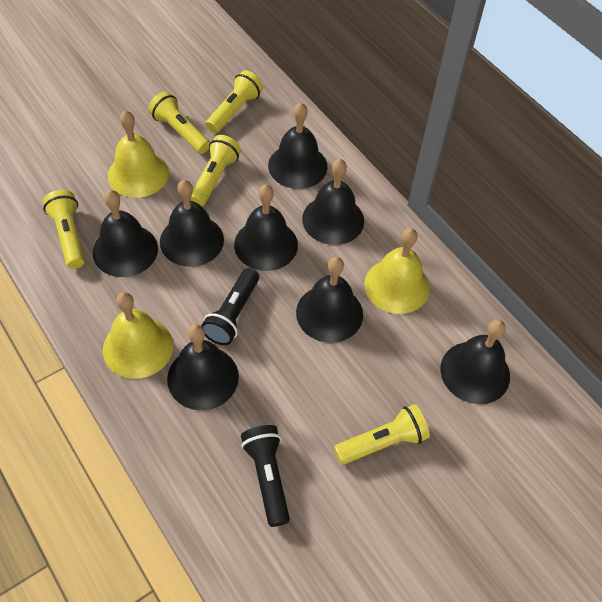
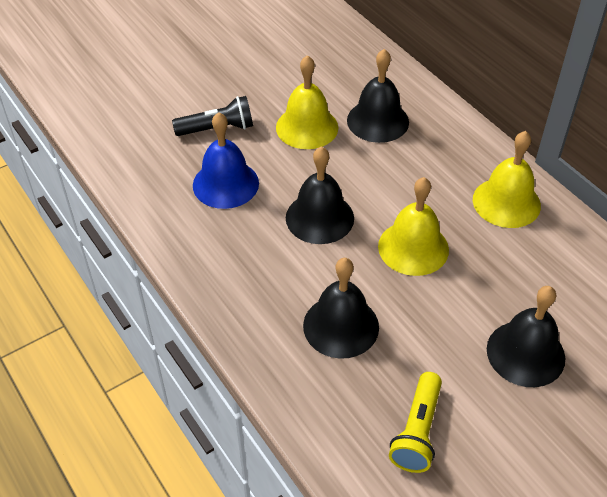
black bell: 8 -> 4
black flashlight: 2 -> 1
blue bell: 0 -> 1
yellow flashlight: 5 -> 1

